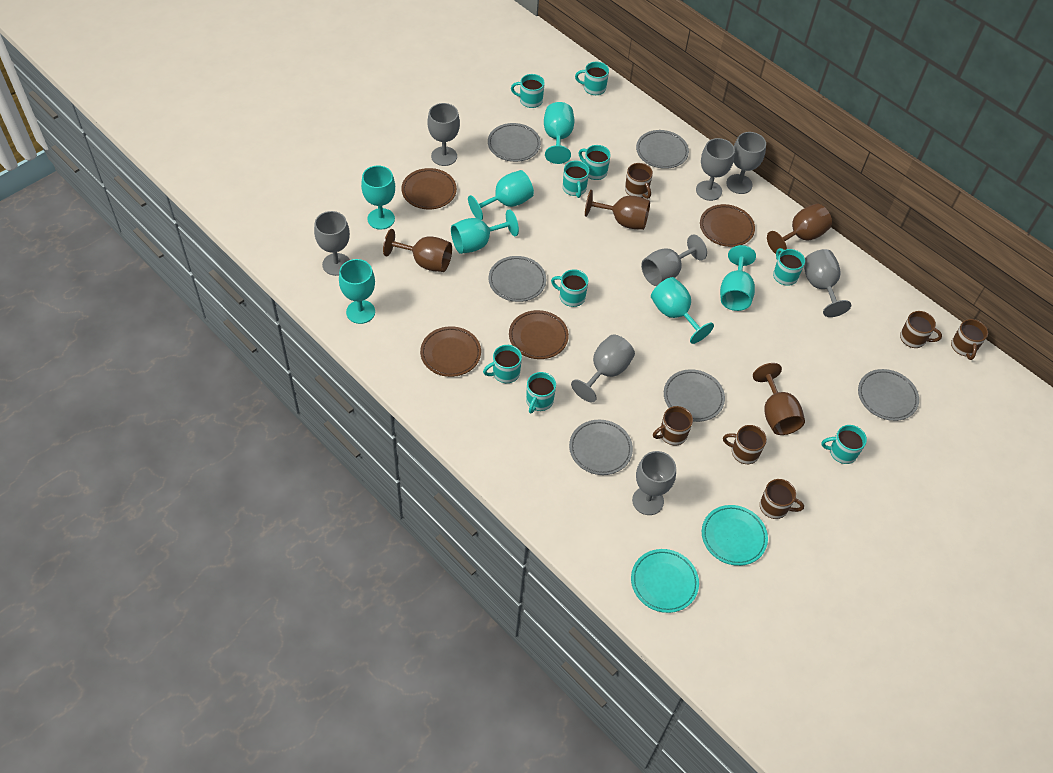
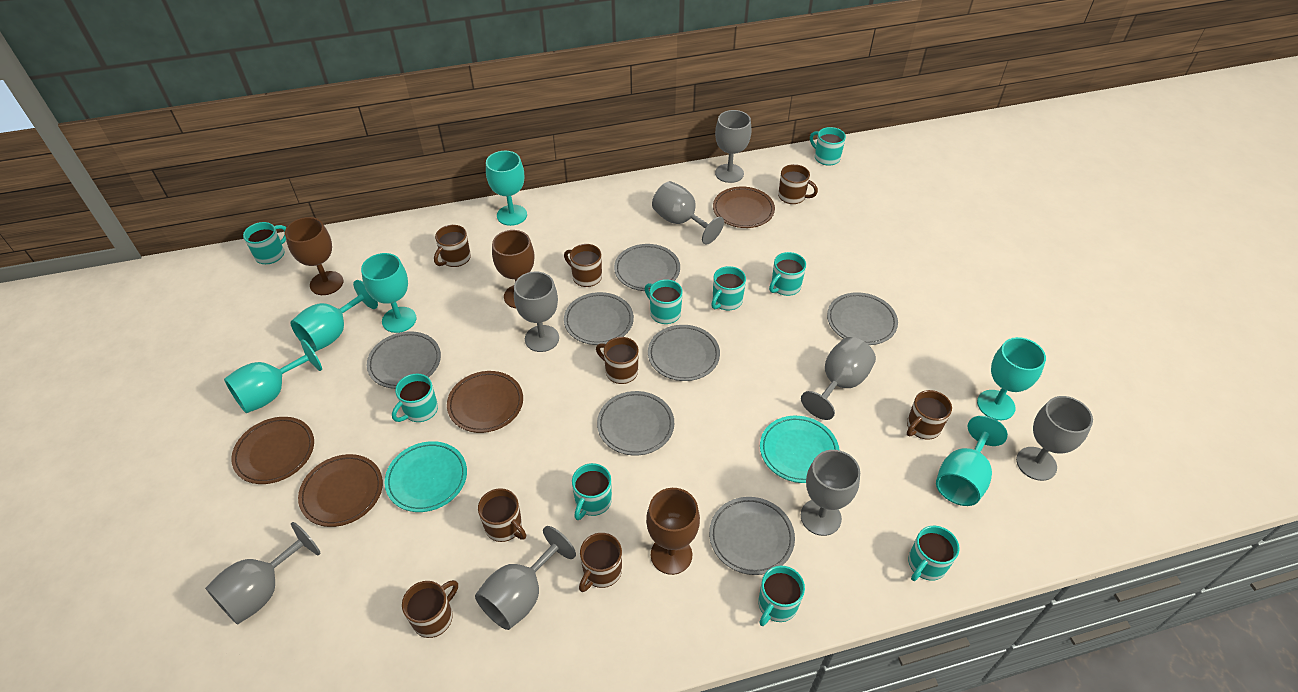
brown goblet: 4 -> 3
brown mug: 6 -> 8
grey plate: 6 -> 7
turquoise goblet: 7 -> 6

